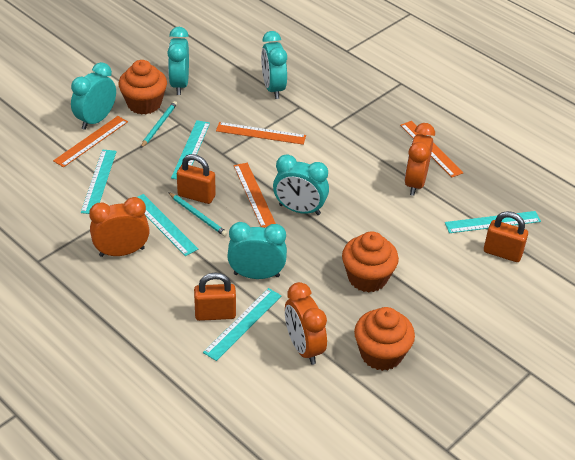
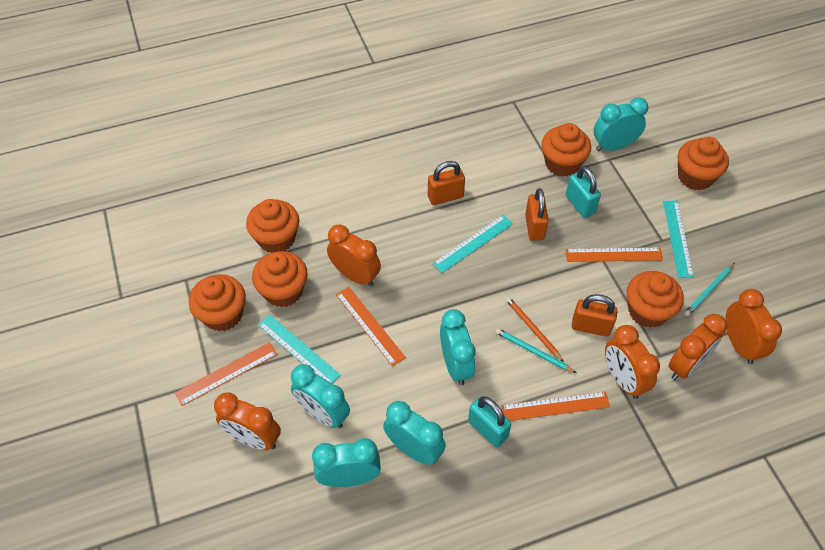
orange clock: 3 -> 5
orange cupcake: 3 -> 6
orange pencil: 0 -> 1
turquoise padlock: 0 -> 2
turquoise ruler: 5 -> 3

